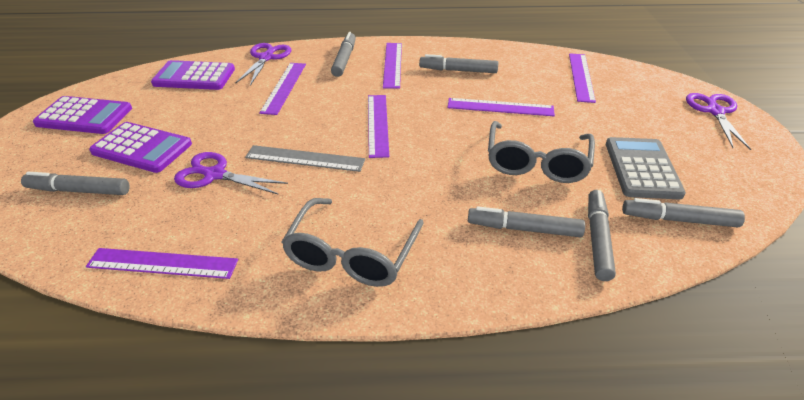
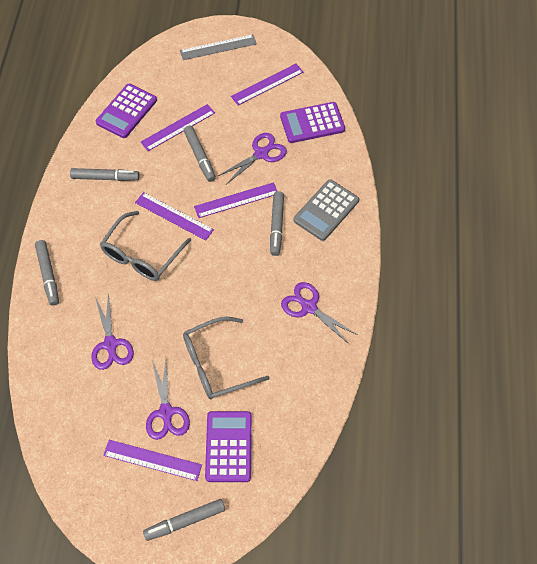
grey marker: 6 -> 5
purple ruler: 6 -> 5
purple scissors: 3 -> 4

